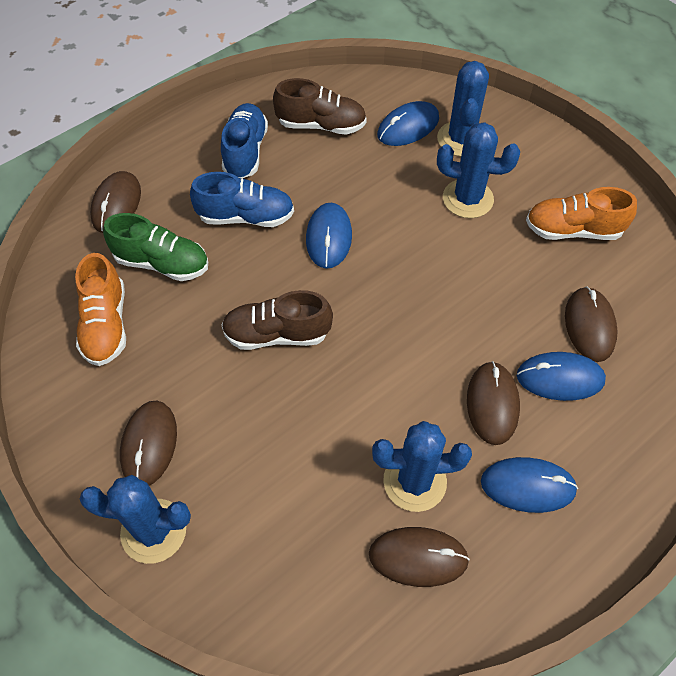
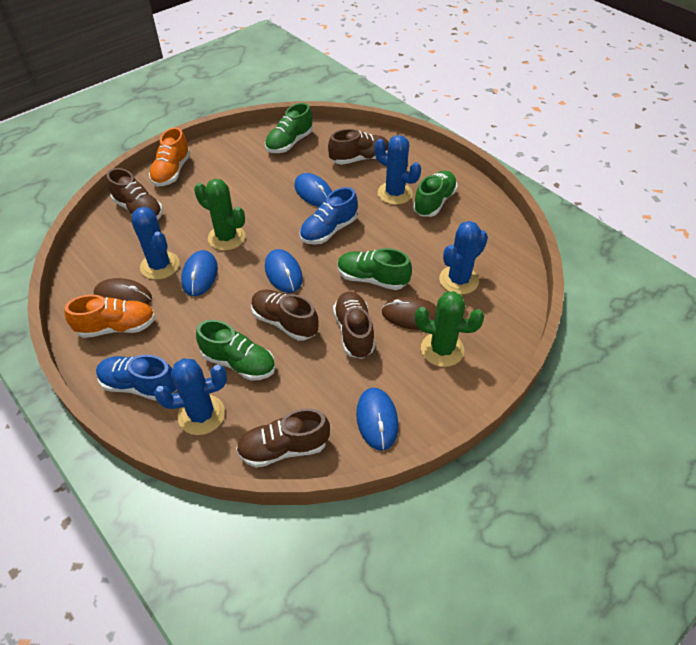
brown mouse: 5 -> 2
brown shoe: 2 -> 5
green cactus: 0 -> 2
green shoe: 1 -> 4

